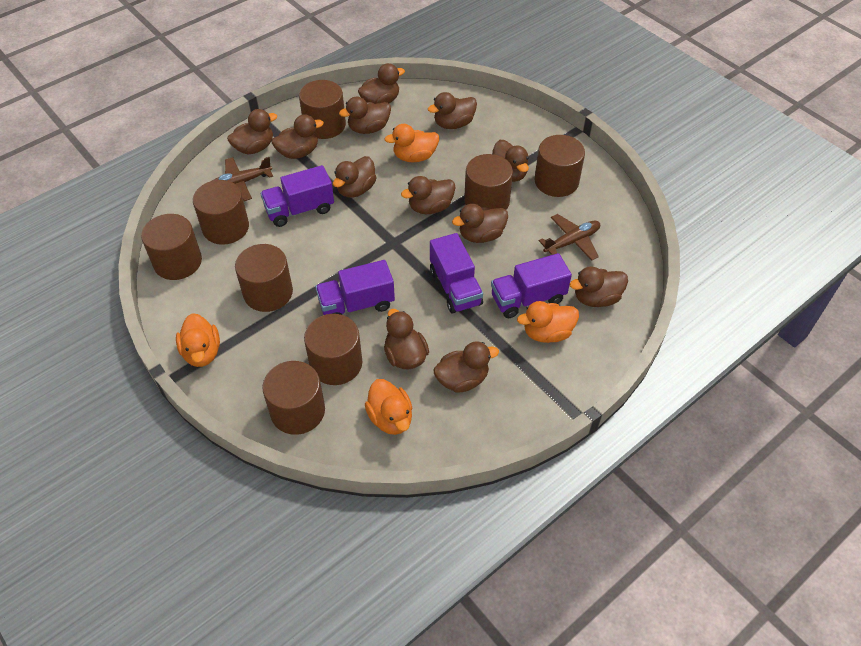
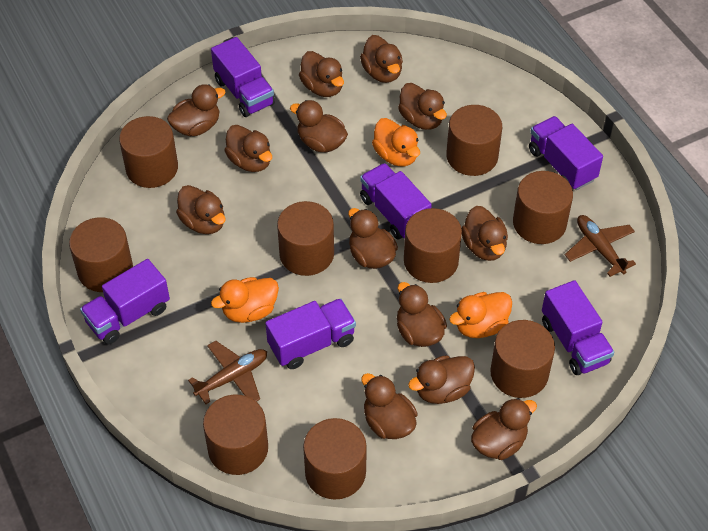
brown cylinder: 8 -> 9
brown duck: 12 -> 13
orange duck: 4 -> 3
purple truck: 4 -> 6

